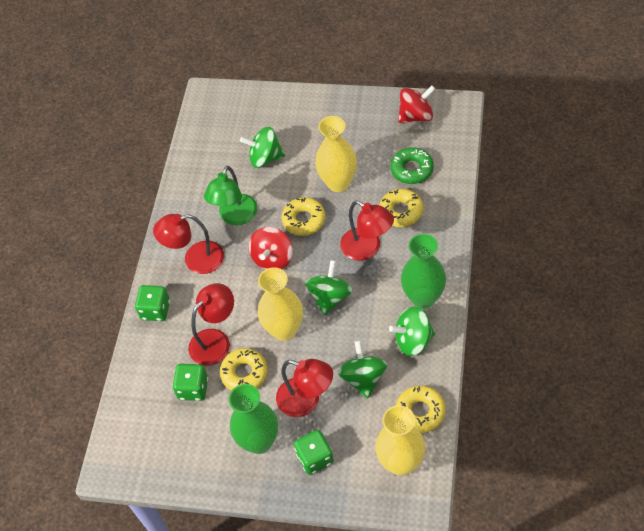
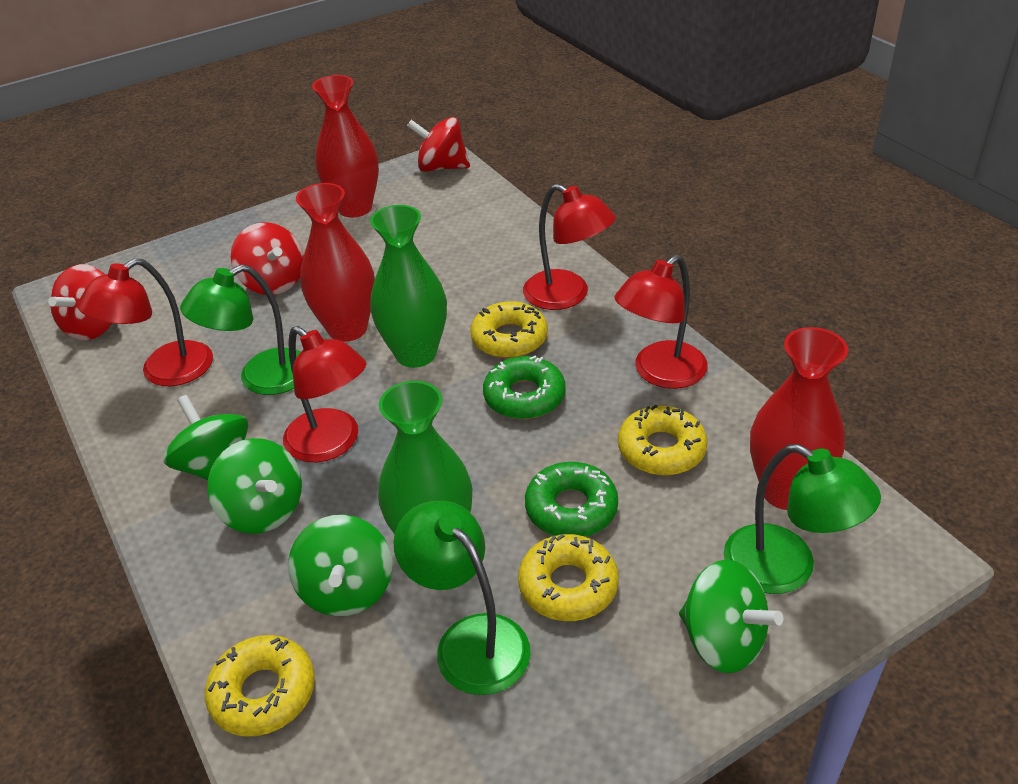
green dice: 3 -> 0
green donut: 1 -> 2
green lamp: 1 -> 3
red spinning top: 2 -> 3
red vase: 0 -> 3
yellow vase: 3 -> 0

